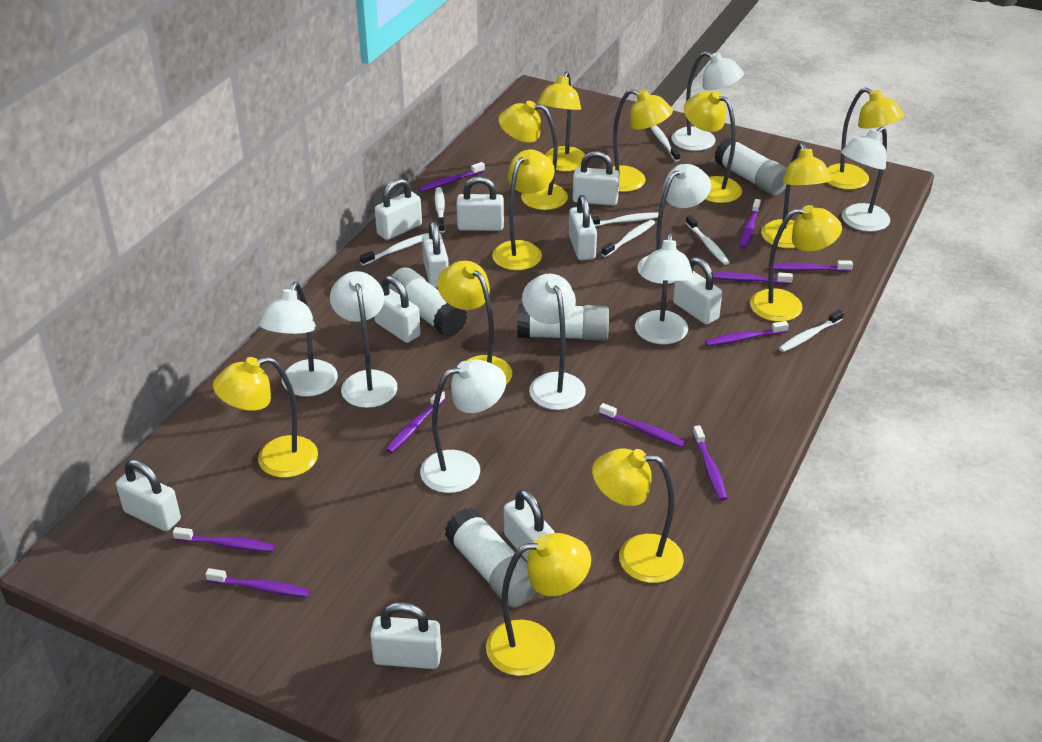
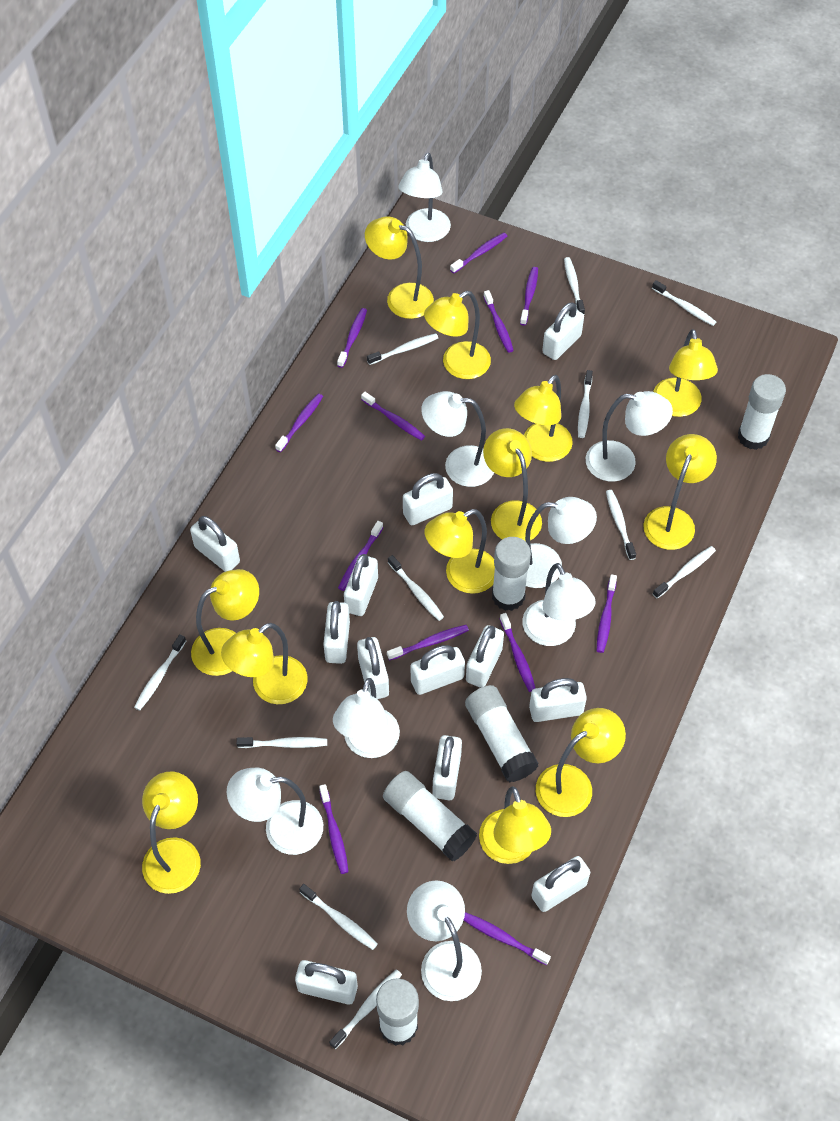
purple toothbrush: 10 -> 12
white glue stick: 4 -> 5
white padlock: 10 -> 12
white toothbrush: 7 -> 11

